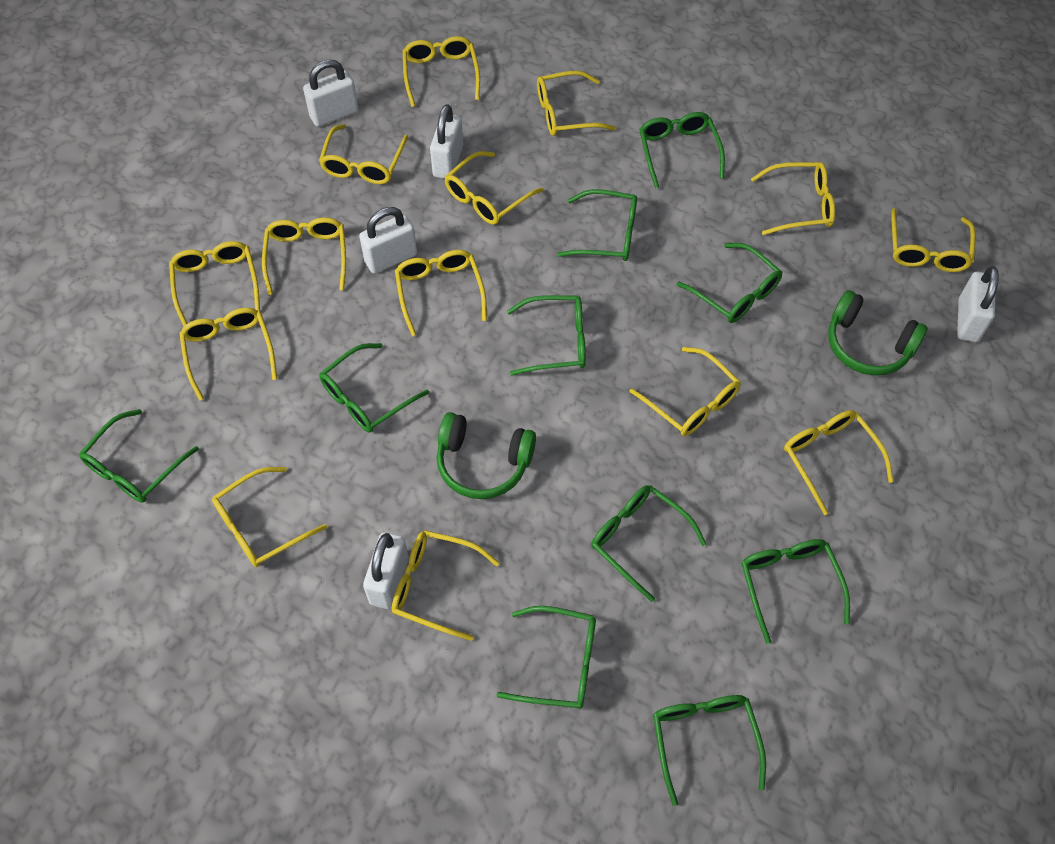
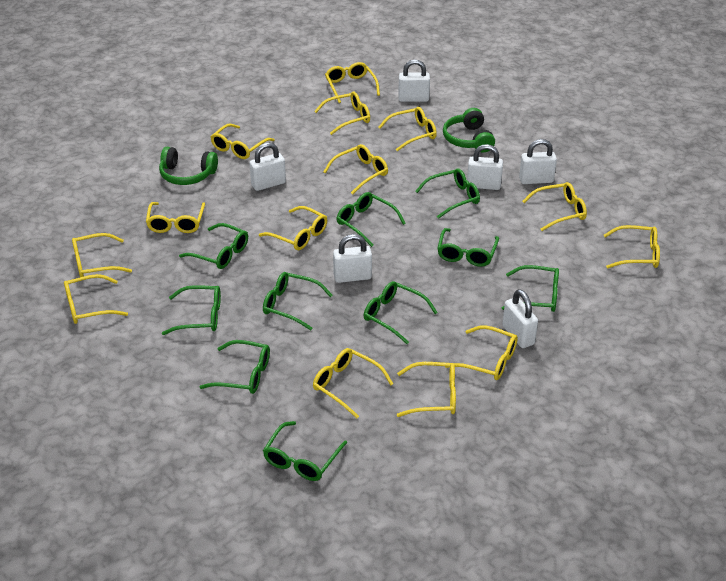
white padlock: 5 -> 6

